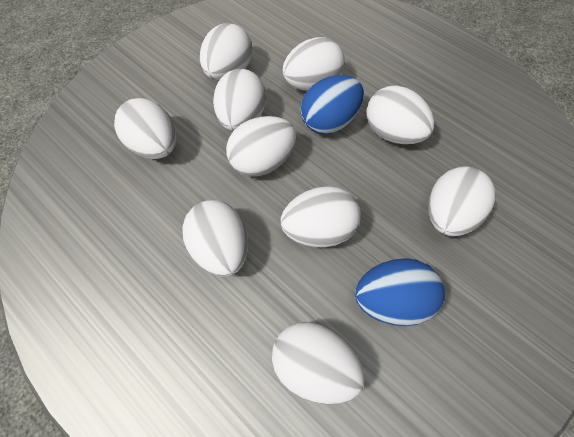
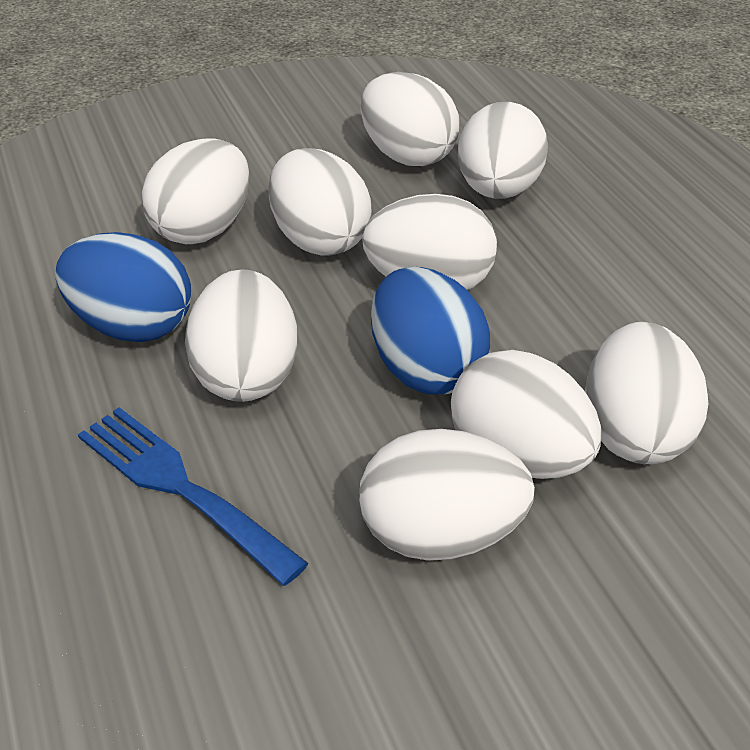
blue fork: 0 -> 1
white egg: 10 -> 9

